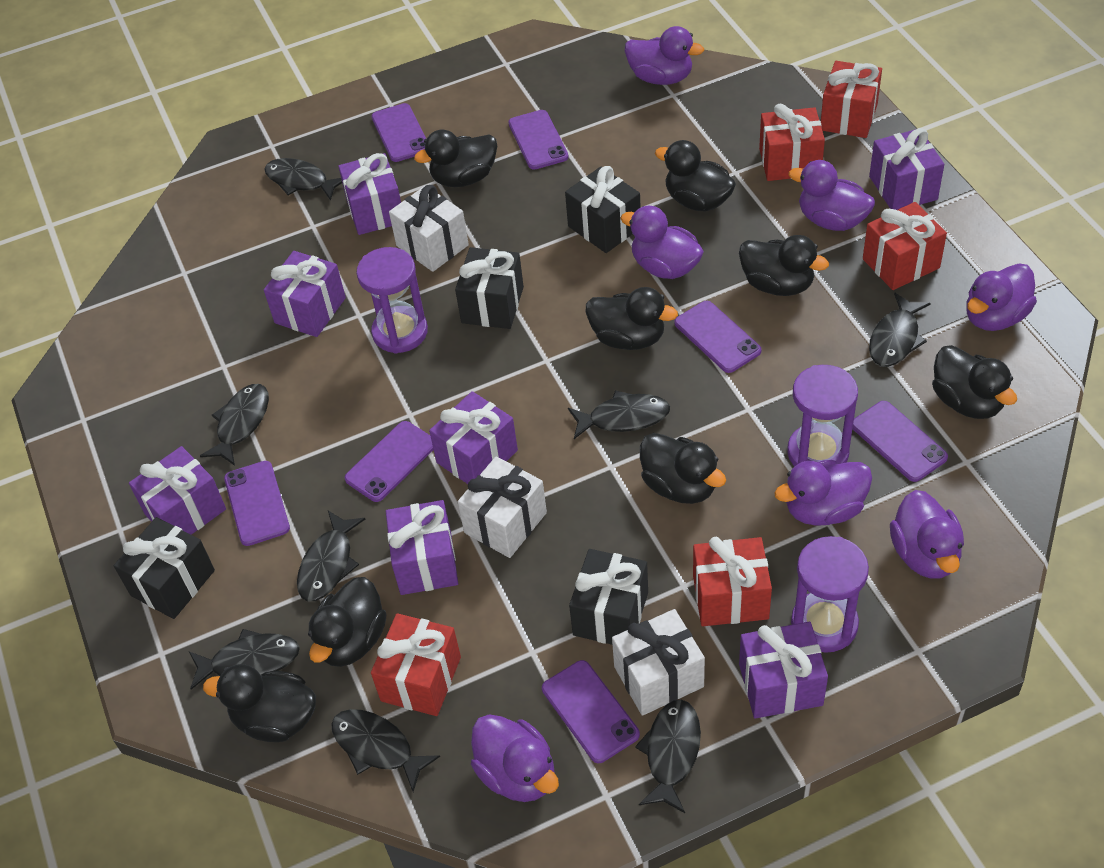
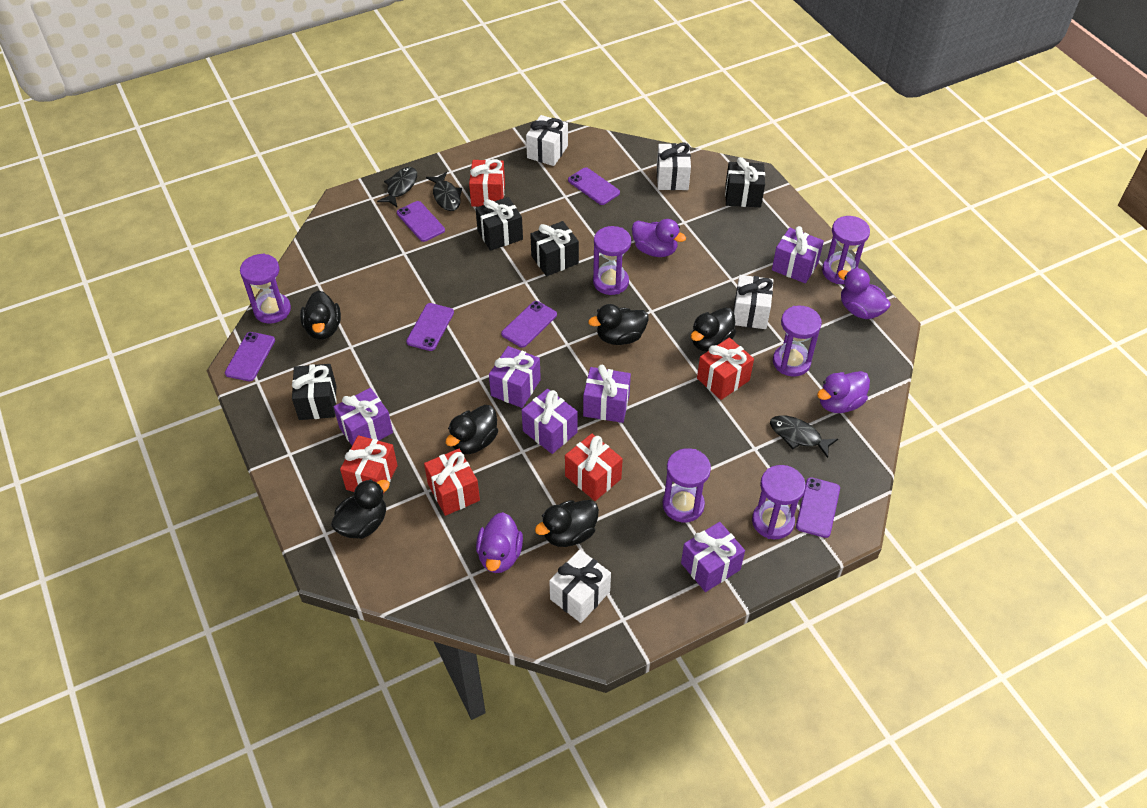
black duck: 8 -> 6
black fish: 8 -> 3
purple duck: 7 -> 4
purple gift: 7 -> 6
purple hourglass: 3 -> 6
purple phone: 7 -> 6
white gift: 3 -> 4

